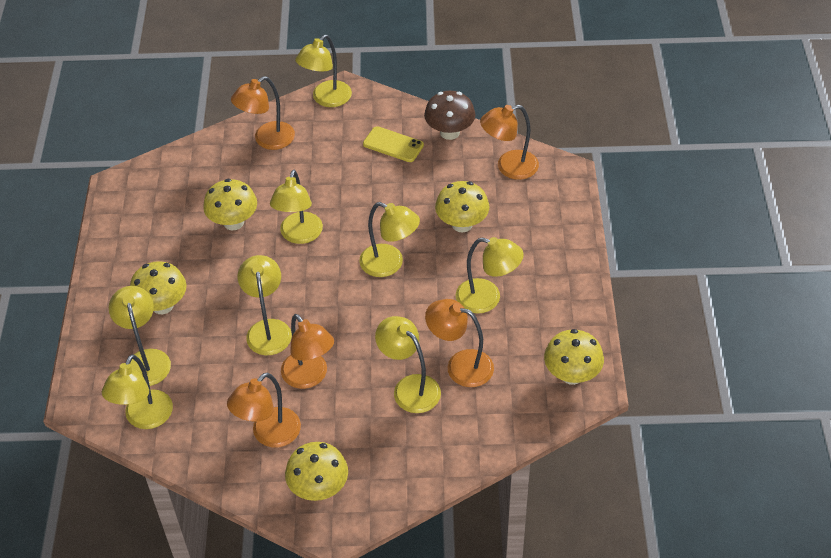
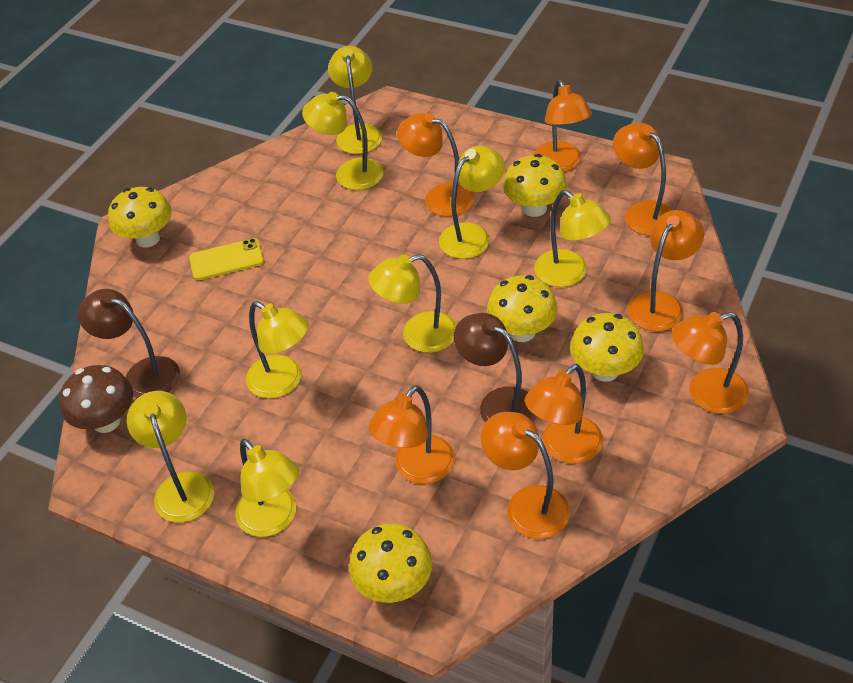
brown lamp: 0 -> 2
orange lamp: 5 -> 8

